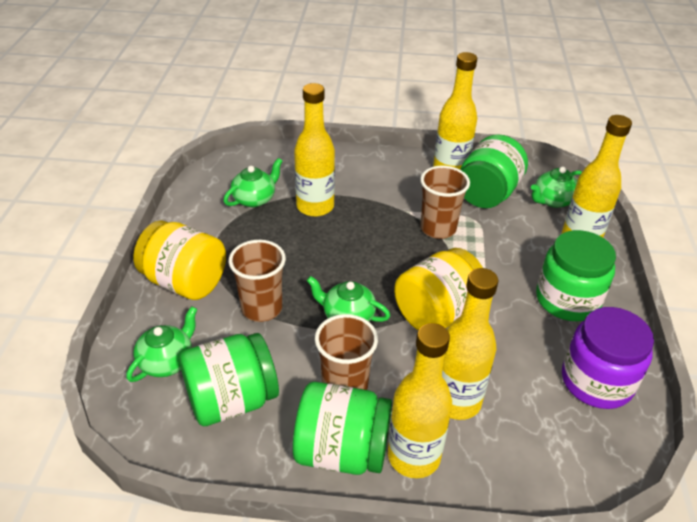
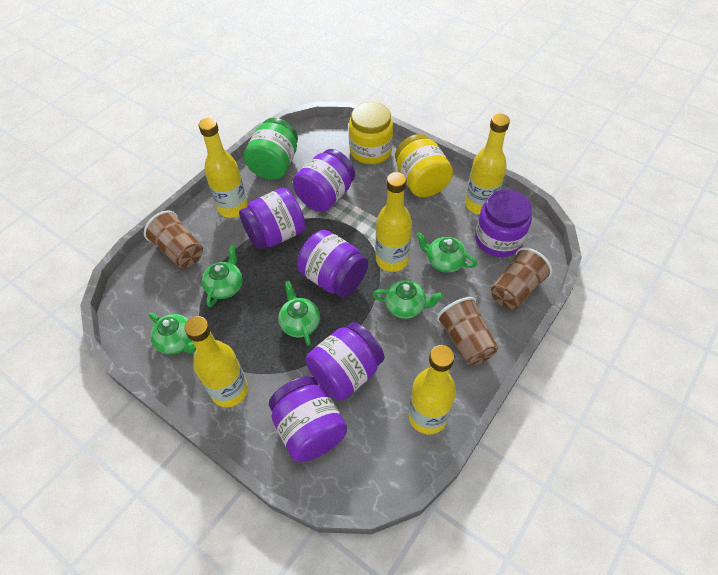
green jar: 4 -> 1
green teapot: 4 -> 5
purple jar: 1 -> 6

